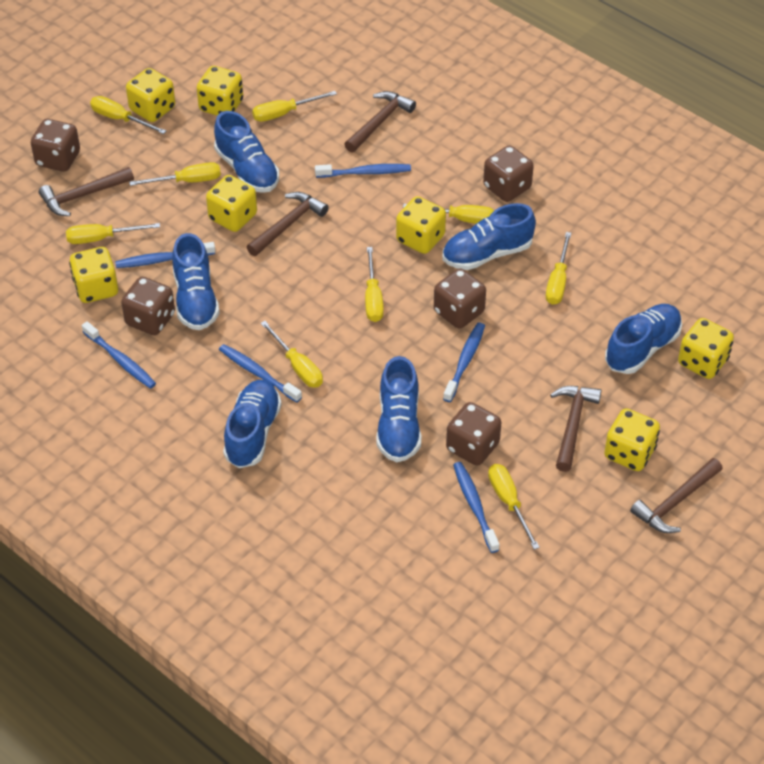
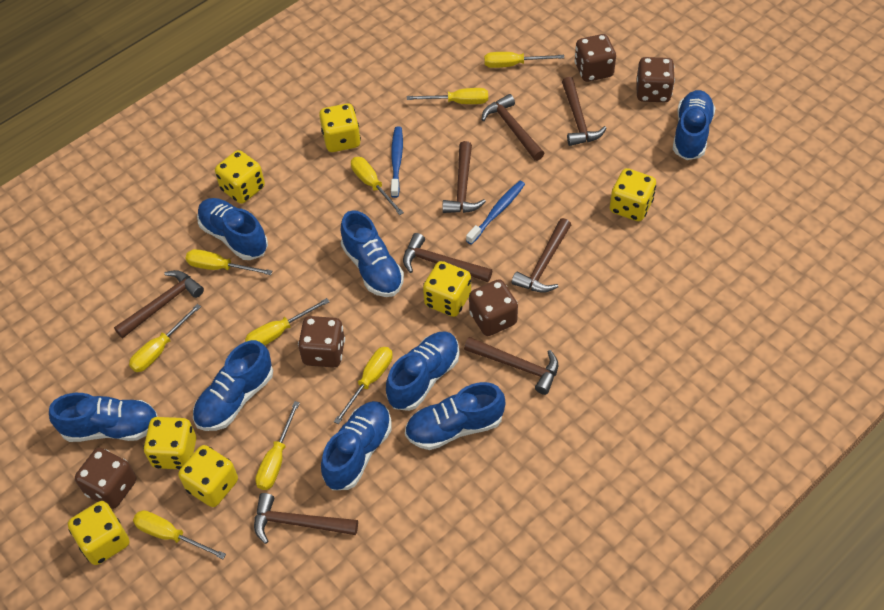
blue shoe: 6 -> 8
blue toothbrush: 6 -> 2
brown hammer: 5 -> 8

